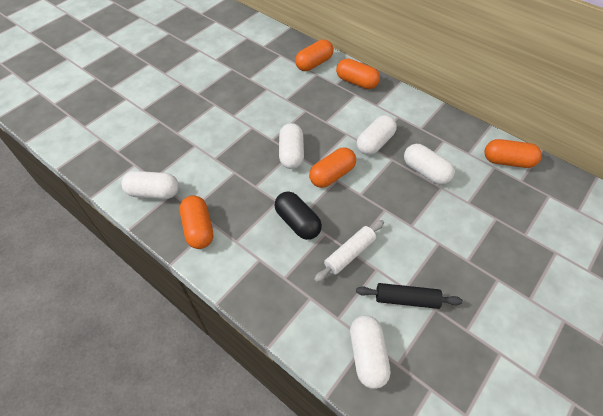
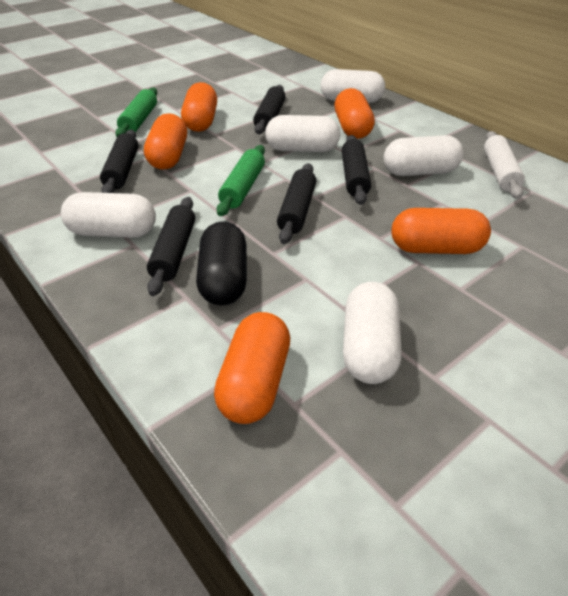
black rolling pin: 1 -> 5
green rolling pin: 0 -> 2

